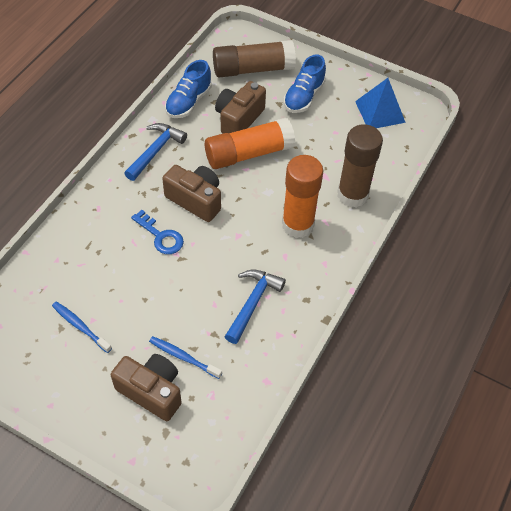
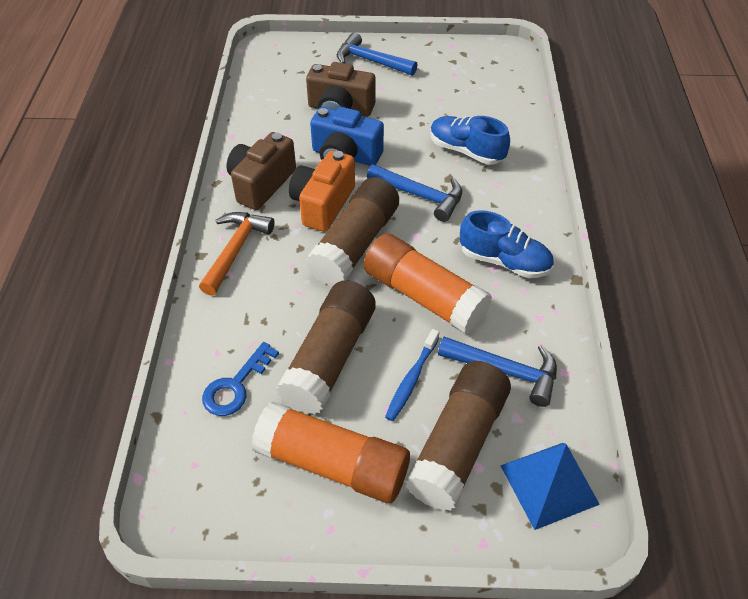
blue camera: 0 -> 1
blue hammer: 2 -> 3
blue toothbrush: 2 -> 1
brown camera: 3 -> 2
brown glue stick: 2 -> 3
orange camera: 0 -> 1
orange hammer: 0 -> 1

